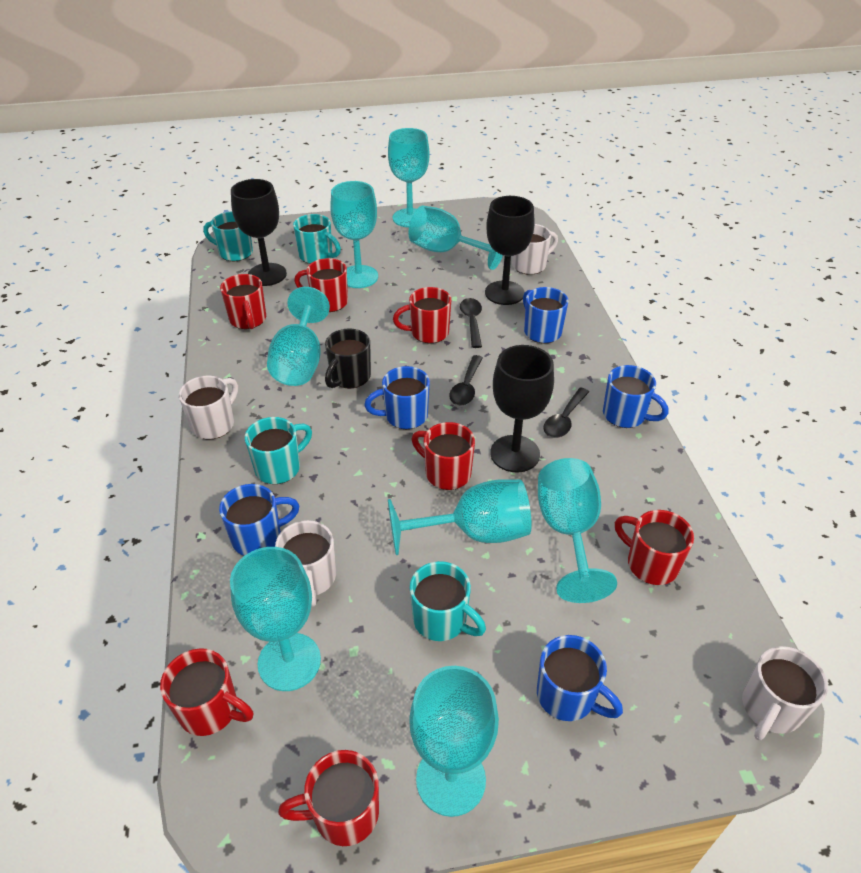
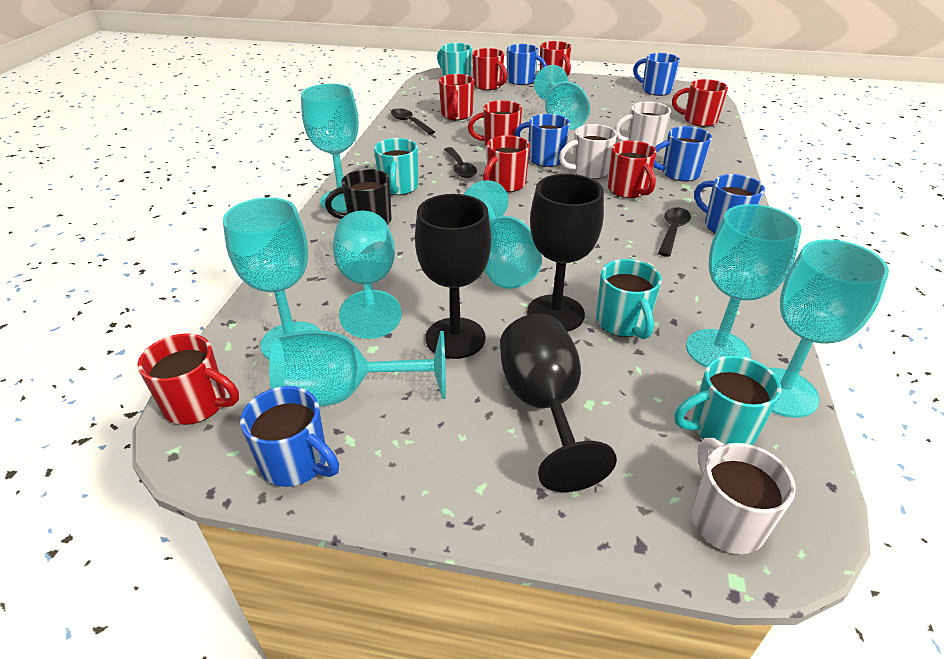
blue mug: 5 -> 6
red mug: 7 -> 8
white mug: 4 -> 3

